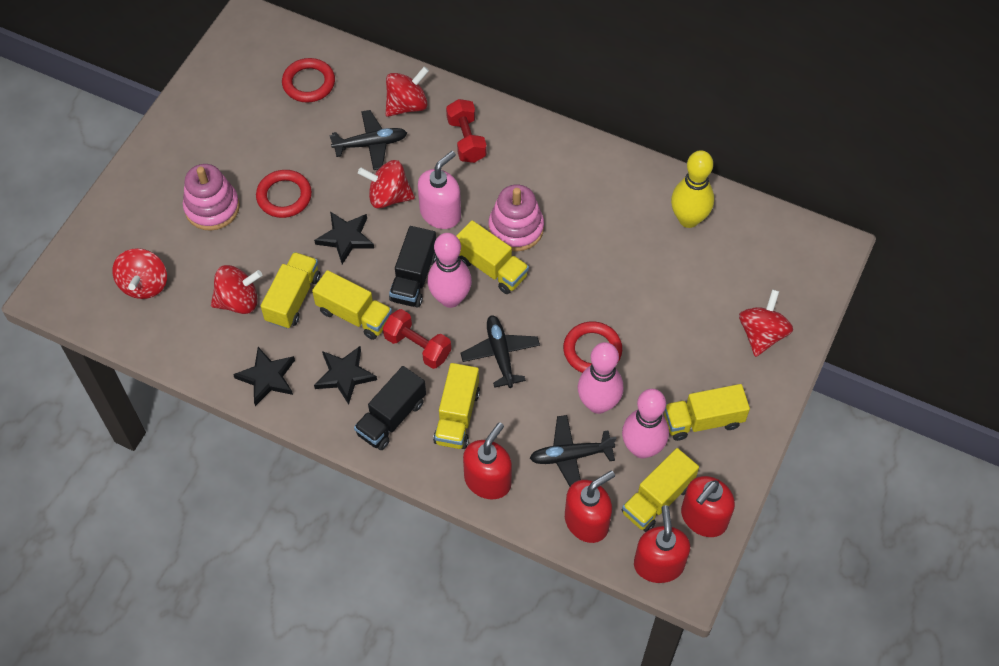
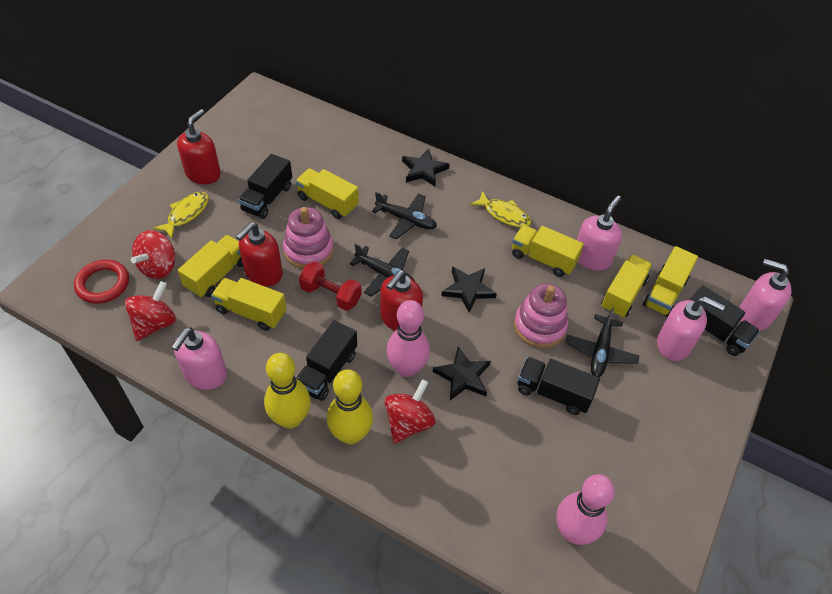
black truck: 2 -> 4
pink bowling pin: 3 -> 2
pink soap dispenser: 1 -> 4
red dumbbell: 2 -> 1
red ring: 3 -> 1
red soap dispenser: 4 -> 3
red spinning top: 5 -> 3
yellow bowling pin: 1 -> 2
yellow fish: 0 -> 2

